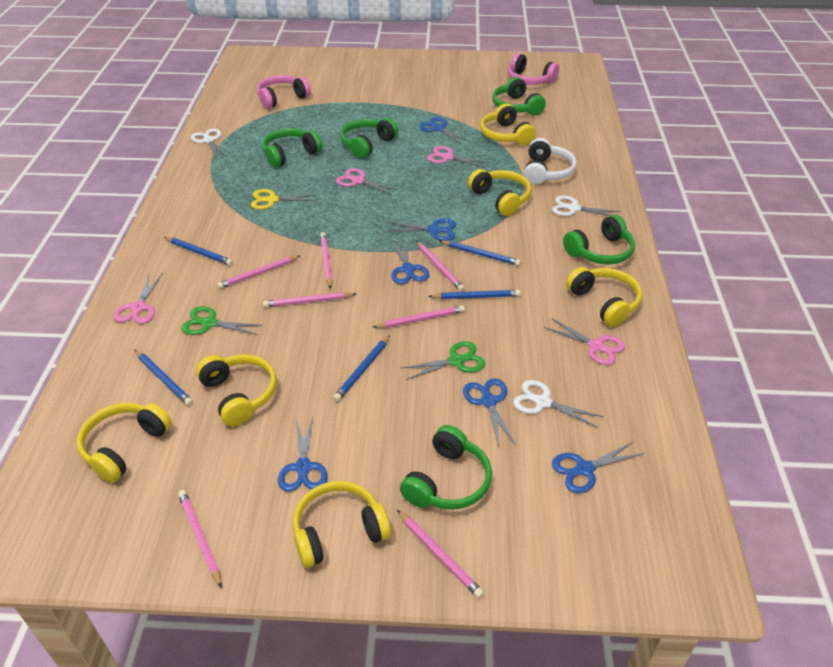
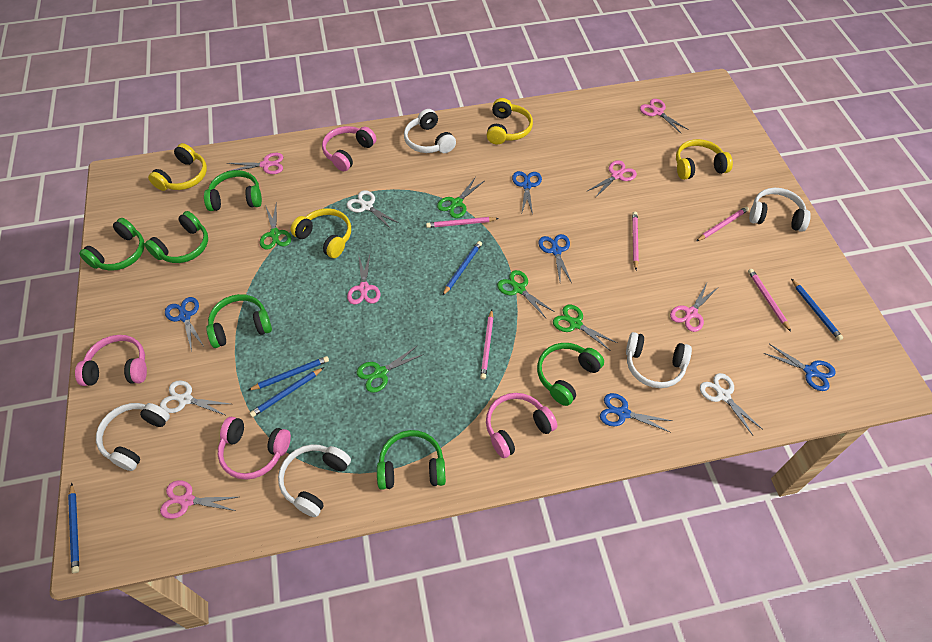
blue scissors: 6 -> 5
green headphones: 5 -> 6
green scissors: 2 -> 5
pink headphones: 2 -> 4
pink pencil: 7 -> 5
pink scissors: 4 -> 6
white headphones: 1 -> 5
yellow headphones: 6 -> 4
yellow scissors: 1 -> 0

